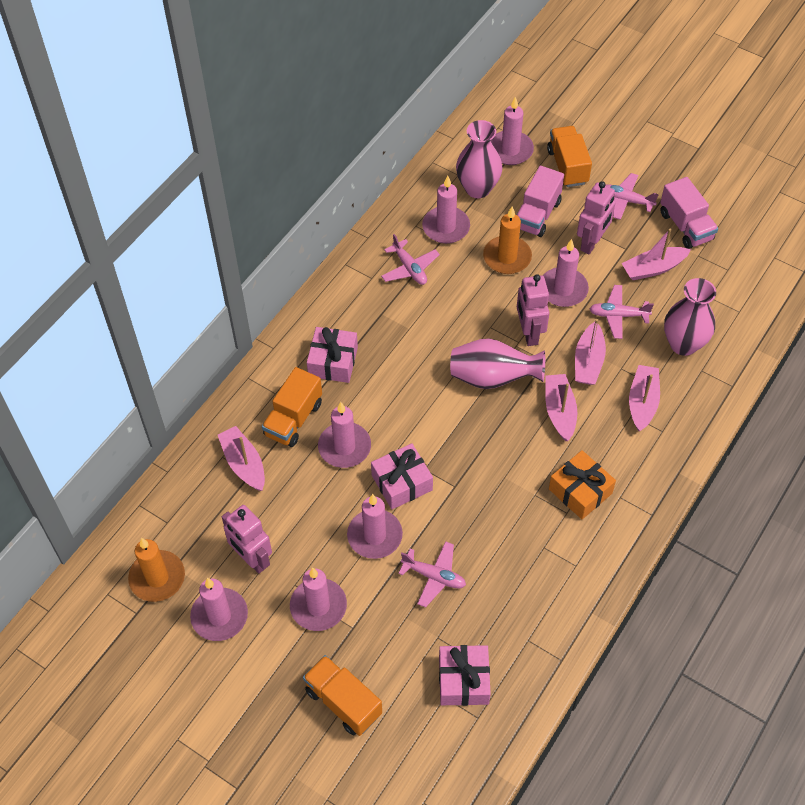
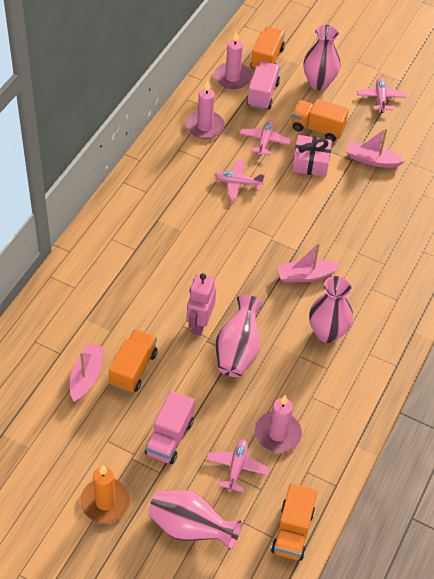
orange candle: 2 -> 1
orange gift: 1 -> 0
orange truck: 3 -> 4
pink boat: 5 -> 3
pink candle: 7 -> 3
pink gift: 3 -> 1
pink robot: 3 -> 1
pink vase: 3 -> 4

